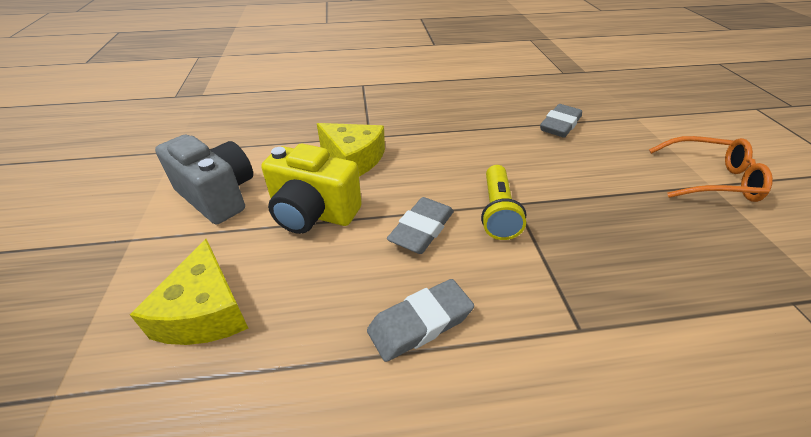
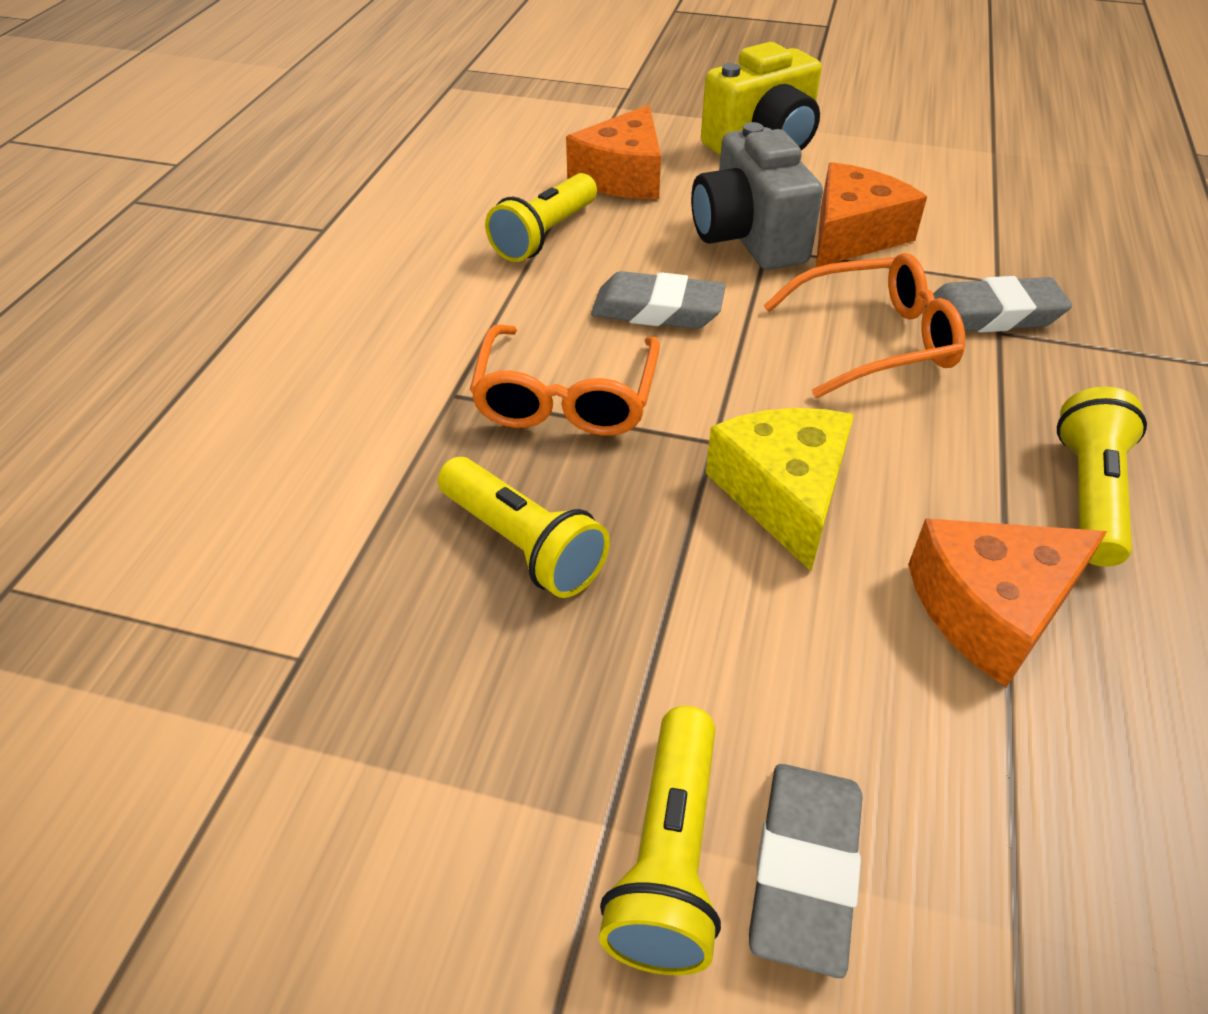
orange cheese: 0 -> 3
orange glasses: 1 -> 2
yellow cheese: 2 -> 1
yellow flashlight: 1 -> 4

